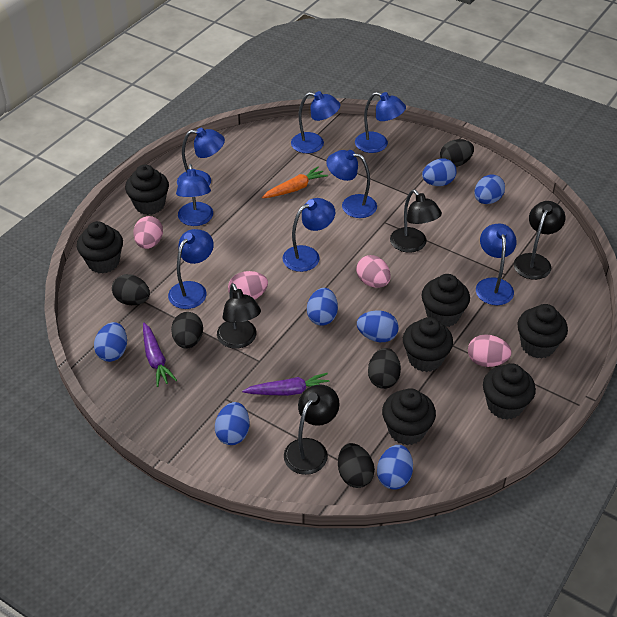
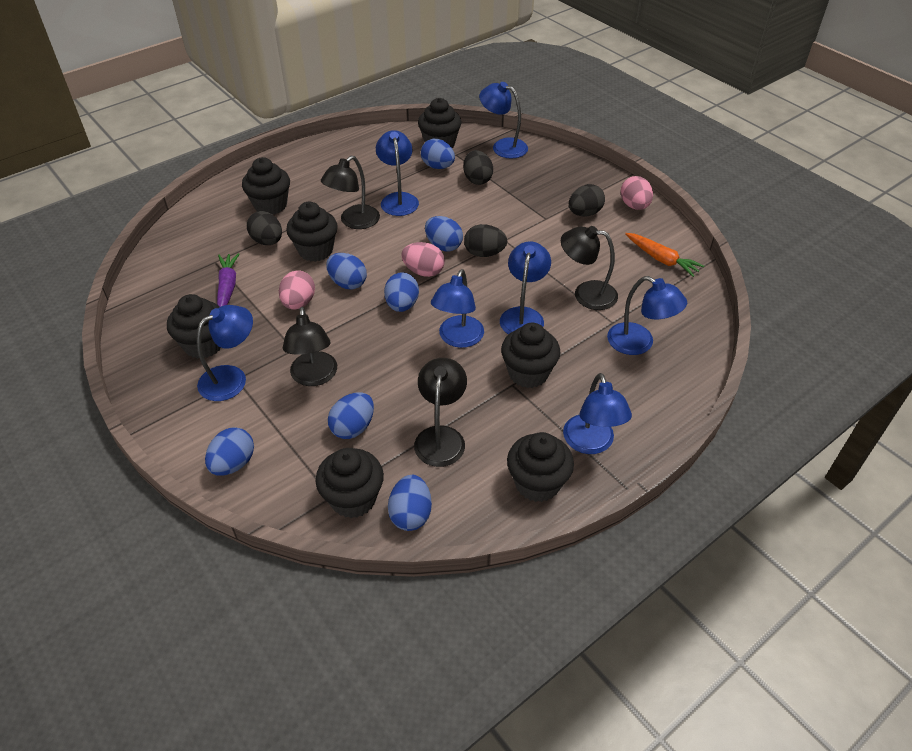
black egg: 5 -> 4
blue lamp: 8 -> 7
pink egg: 4 -> 3
purple carrot: 2 -> 1

